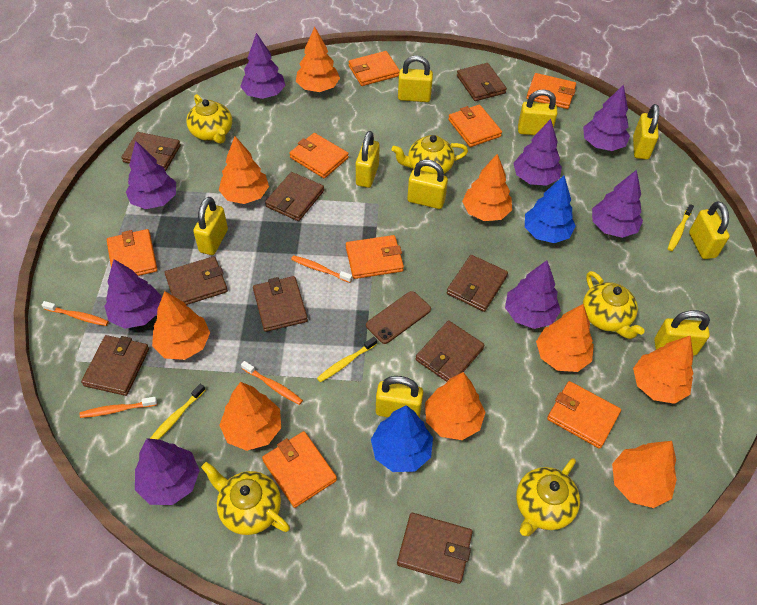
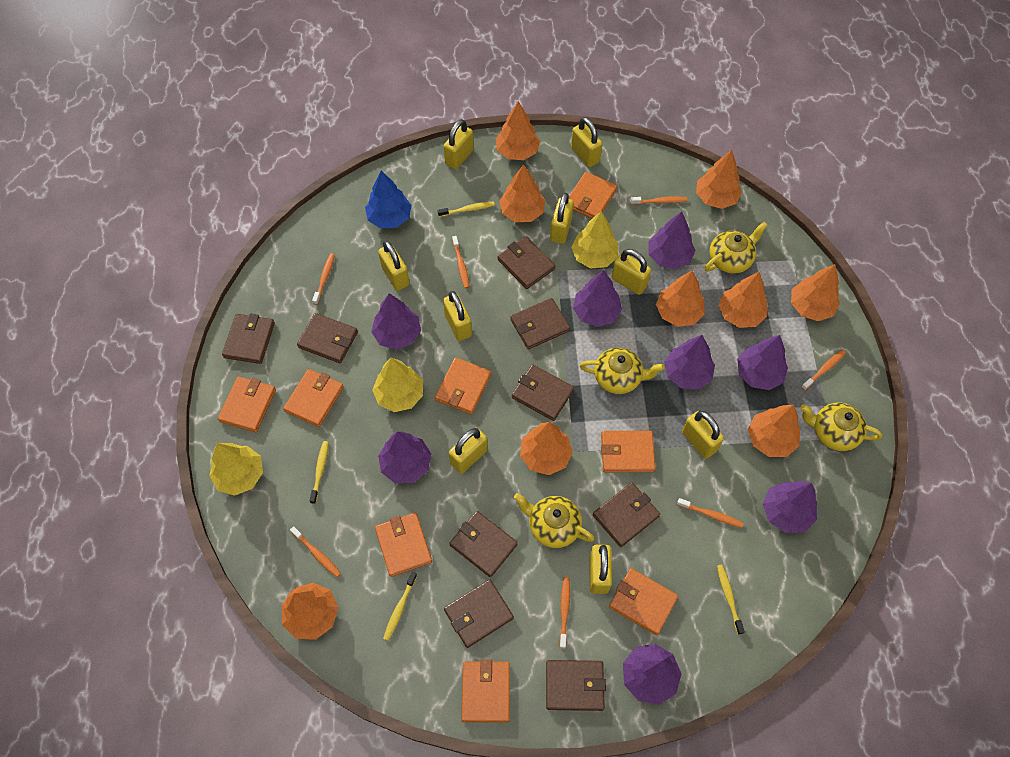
blue tree: 2 -> 1
brown phone: 1 -> 0
orange toothbrush: 4 -> 7
yellow teapot: 5 -> 4
yellow toothbrush: 3 -> 4
yellow tree: 0 -> 3

